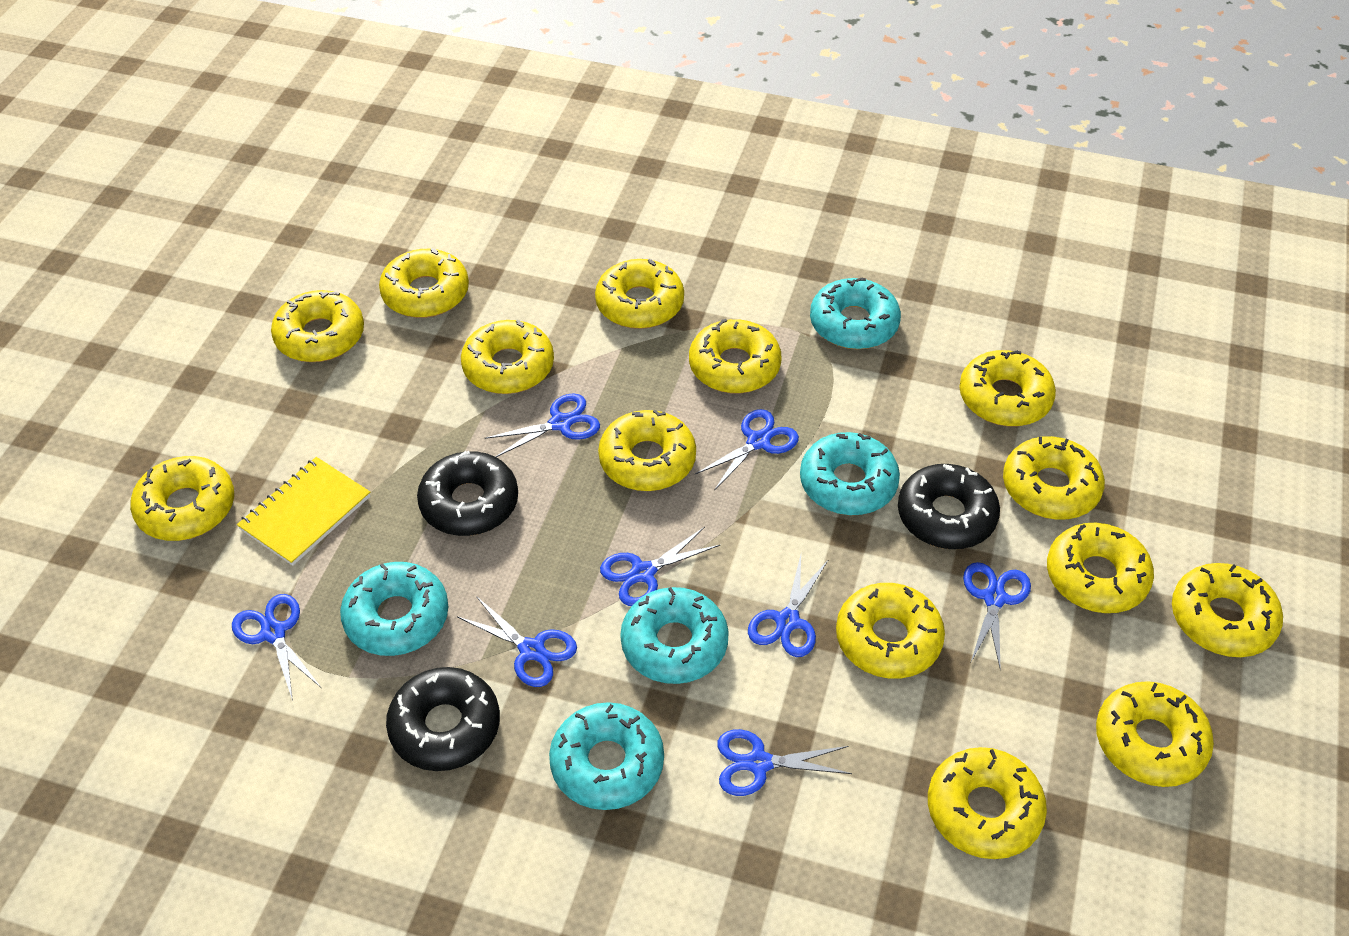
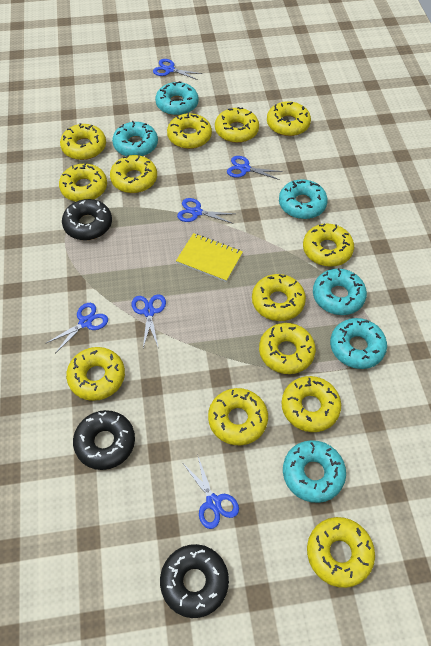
blue scissors: 8 -> 6
turquoise donut: 5 -> 6
yellow donut: 14 -> 13

